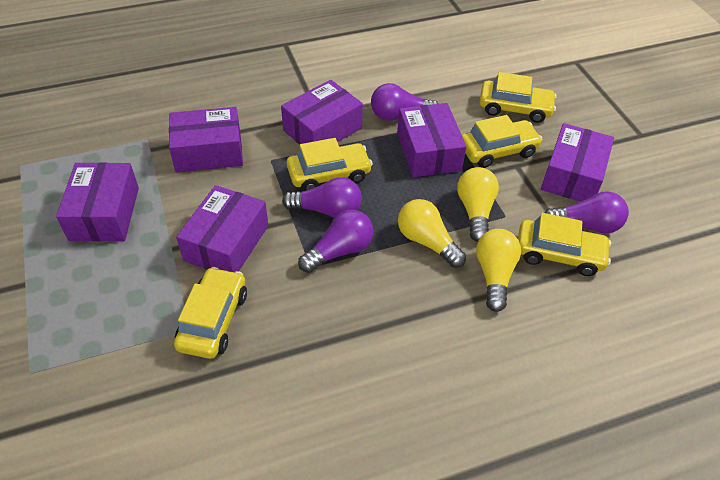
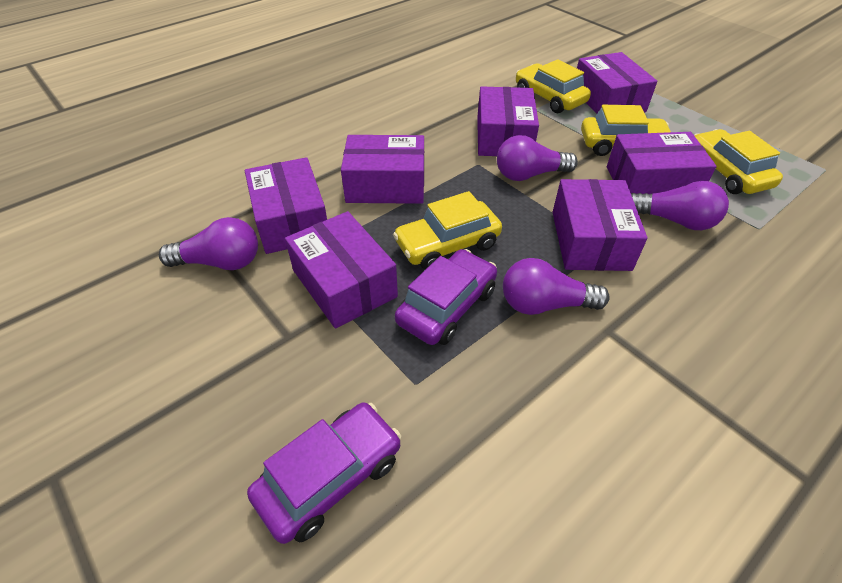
purple box: 6 -> 7
purple car: 0 -> 2
yellow car: 5 -> 4
yellow light bulb: 3 -> 0

